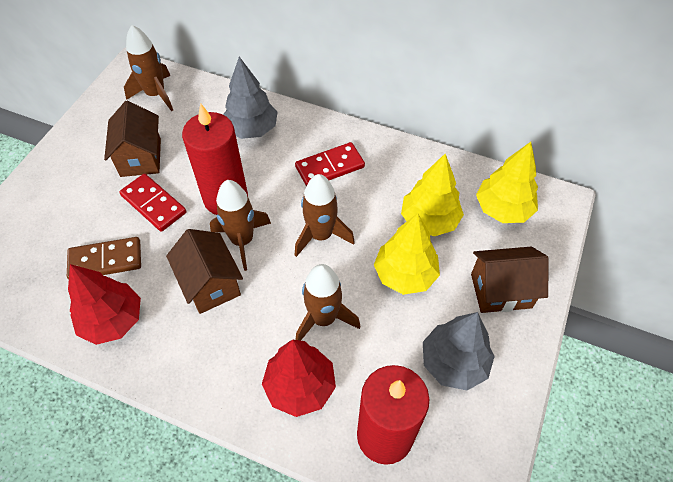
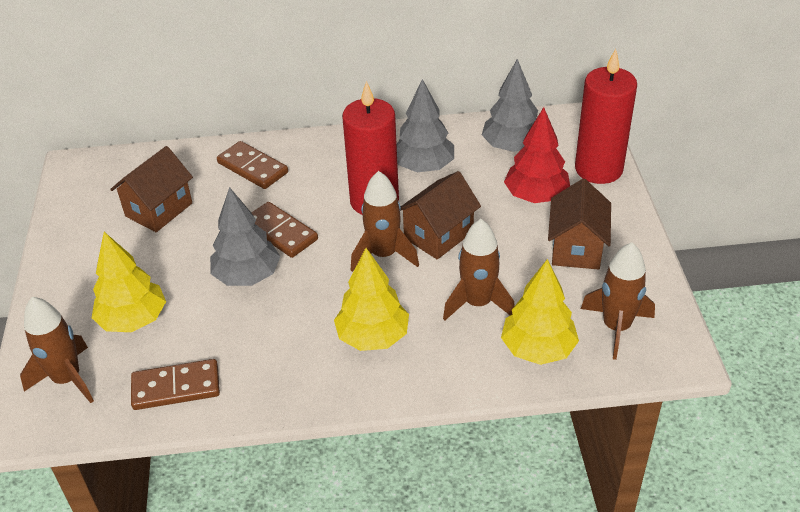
brown domino: 1 -> 3
grey tree: 2 -> 3
red domino: 2 -> 0
red tree: 2 -> 1

